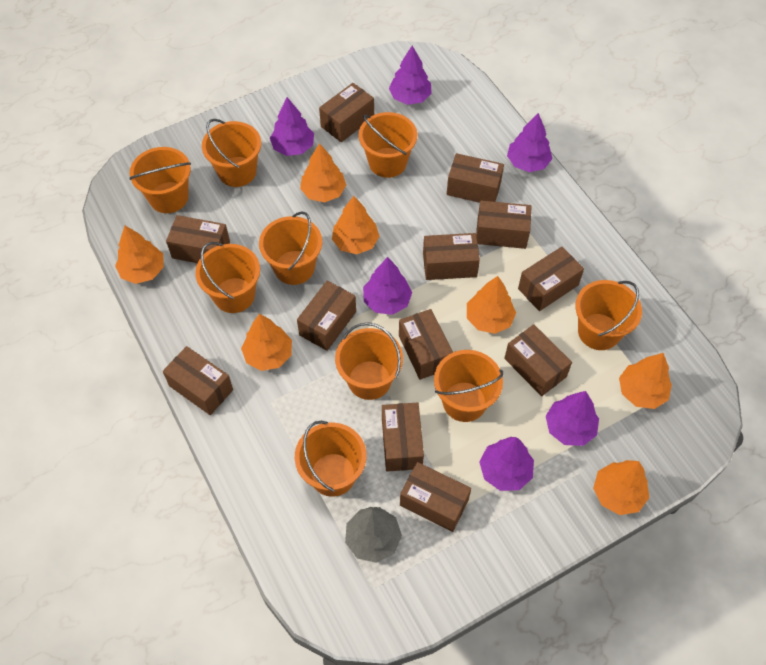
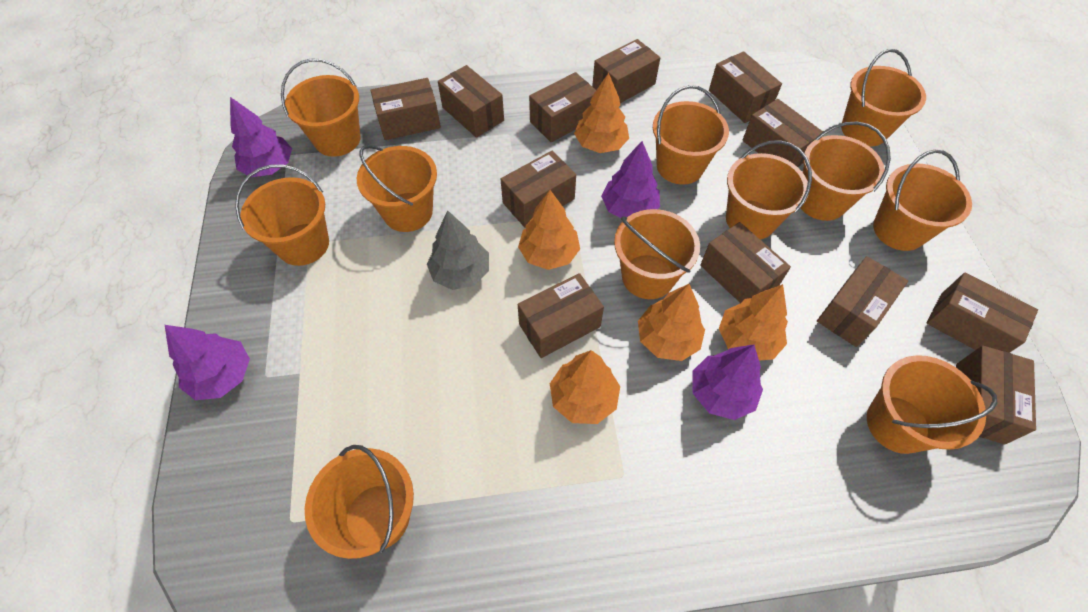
orange bucket: 9 -> 11
orange tree: 7 -> 5
purple tree: 6 -> 4

